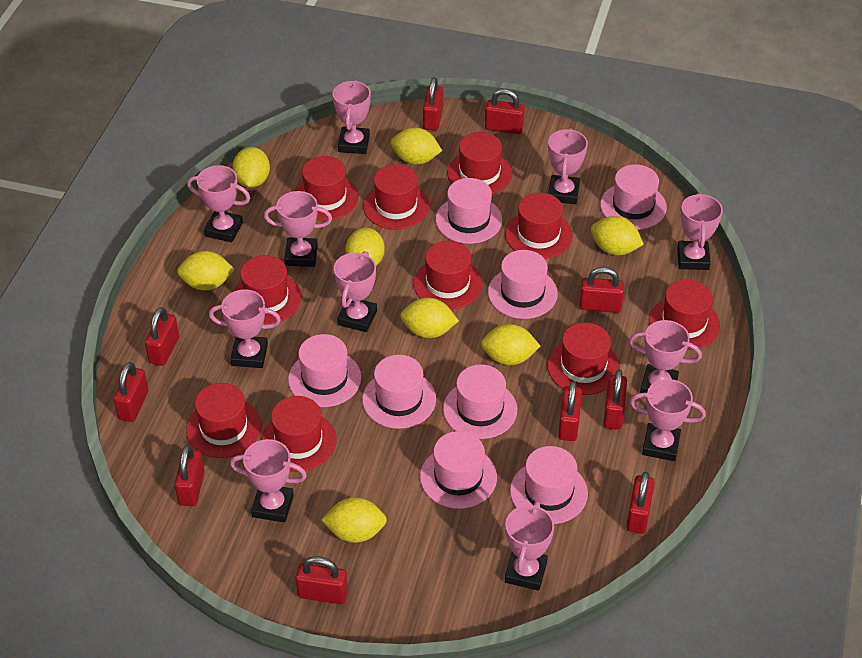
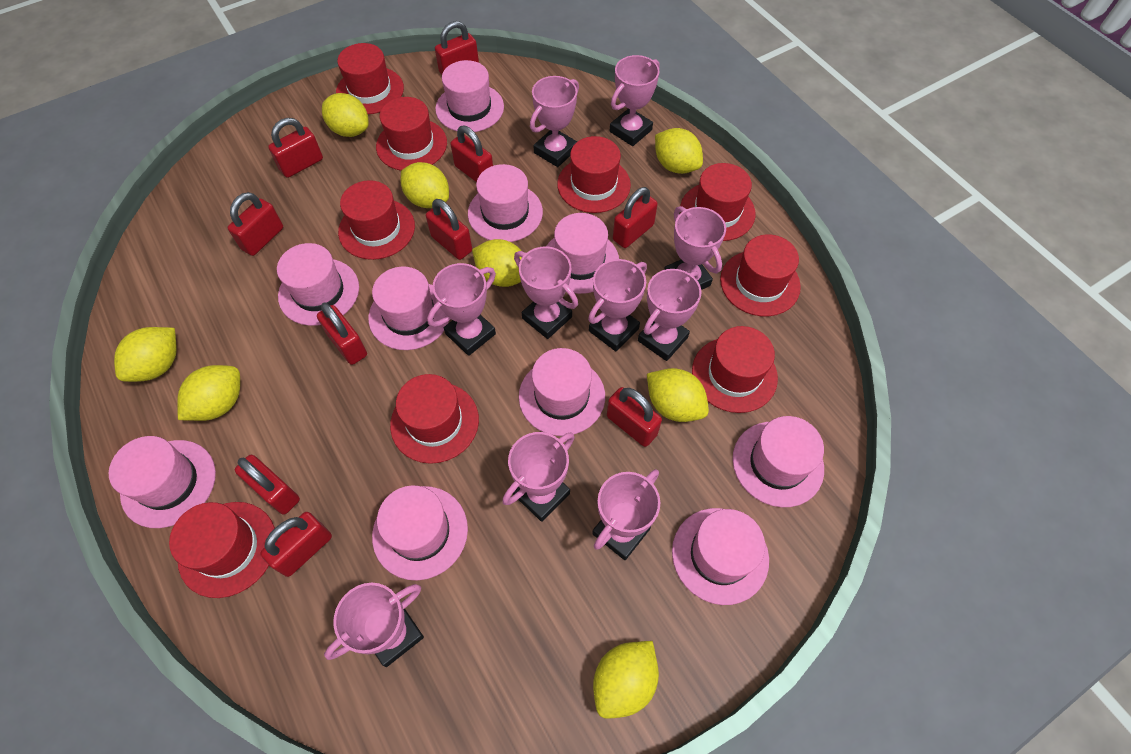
pink hat: 8 -> 10
pink trophy: 11 -> 10
red hat: 10 -> 9

